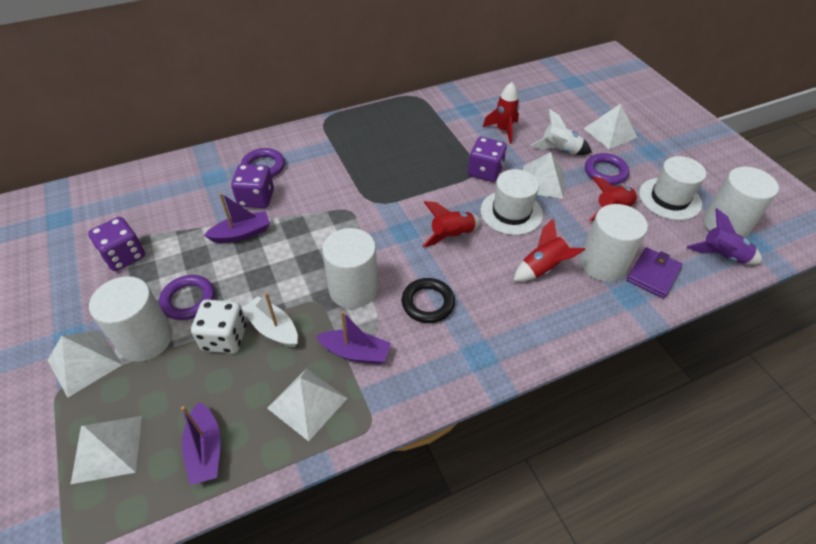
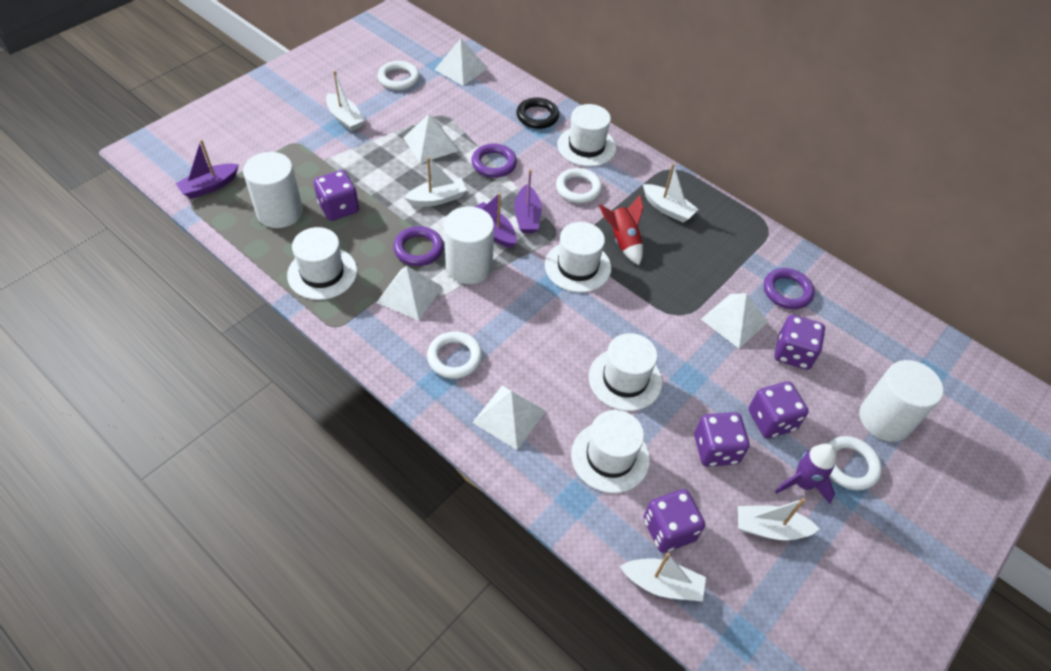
purple dice: 3 -> 5
purple wallet: 1 -> 0
red rocket: 4 -> 1
white boat: 1 -> 5
white cylinder: 4 -> 3
white dice: 1 -> 0
white hat: 2 -> 5
white ring: 0 -> 4
white rocket: 1 -> 0

